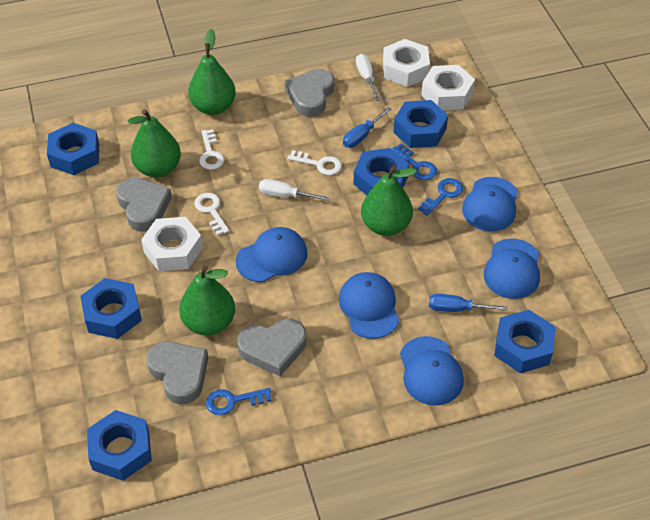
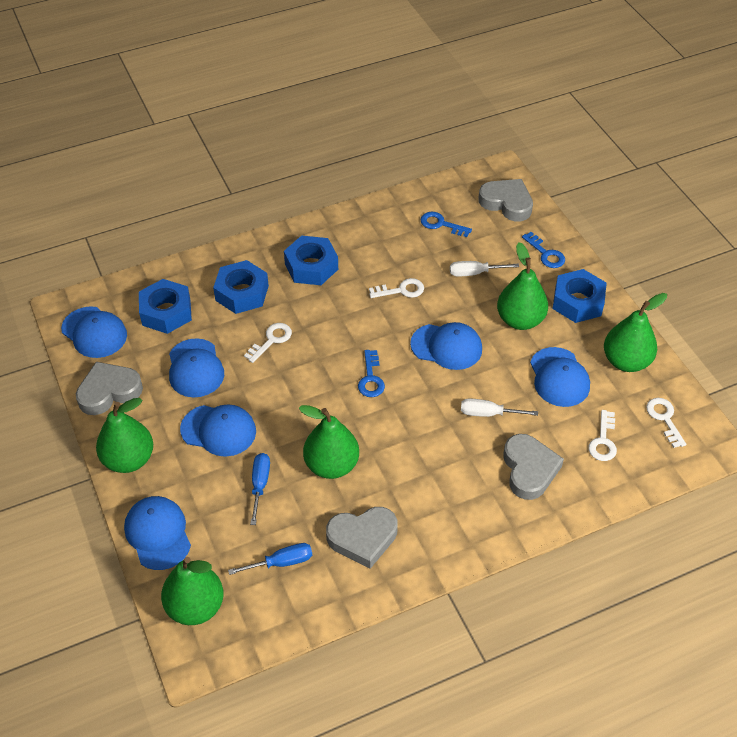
blue cap: 5 -> 6
blue nut: 6 -> 4
green pear: 4 -> 5
white key: 3 -> 4
white nut: 3 -> 0

